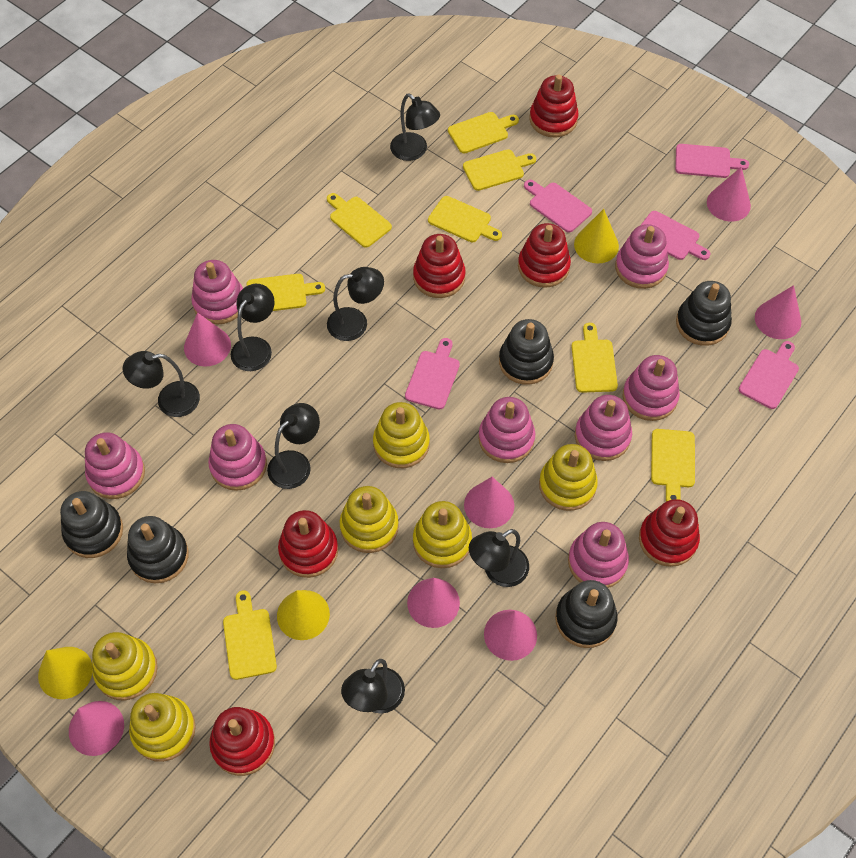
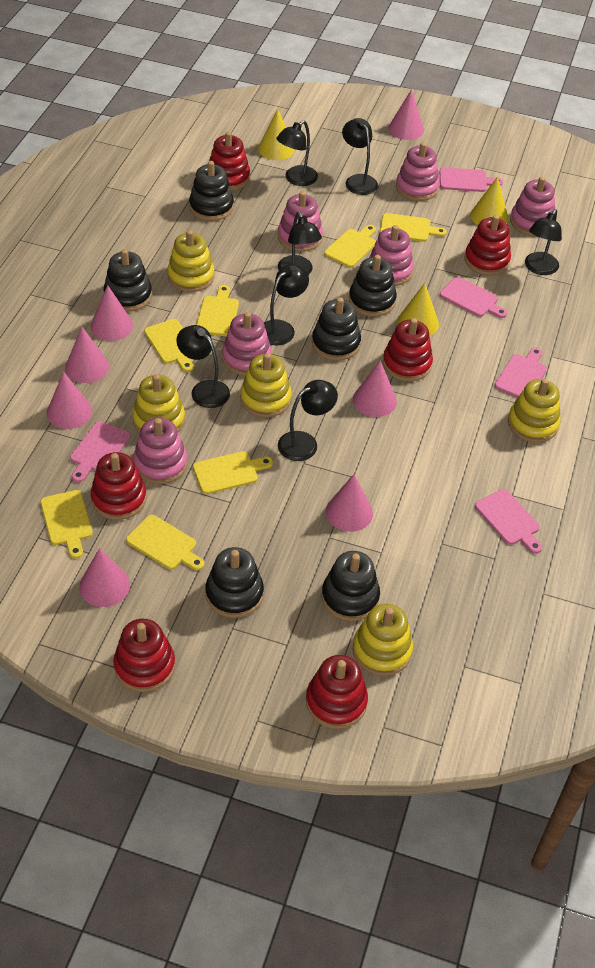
black stacking toy: 5 -> 6
pink stacking toy: 8 -> 6
yellow cutting board: 8 -> 7
yellow stacking toy: 6 -> 5

